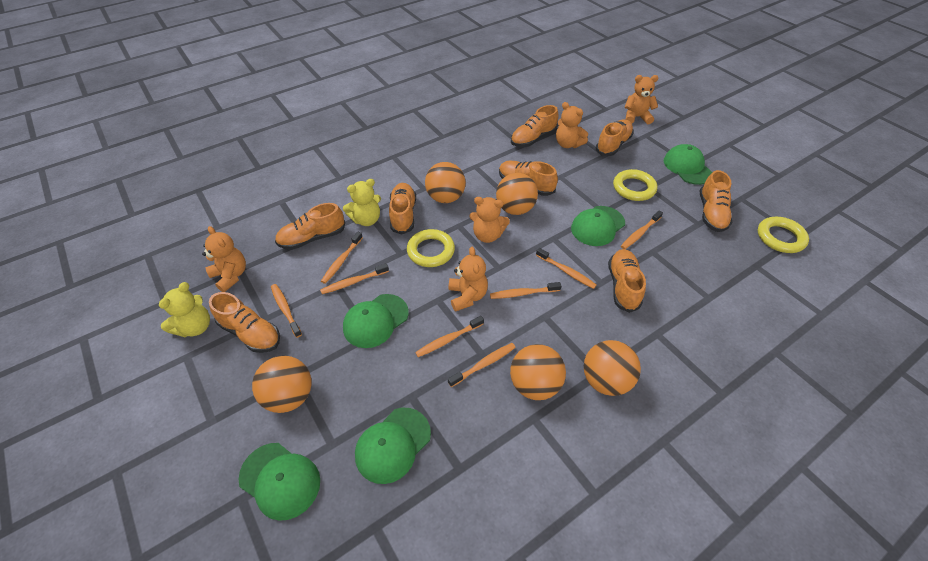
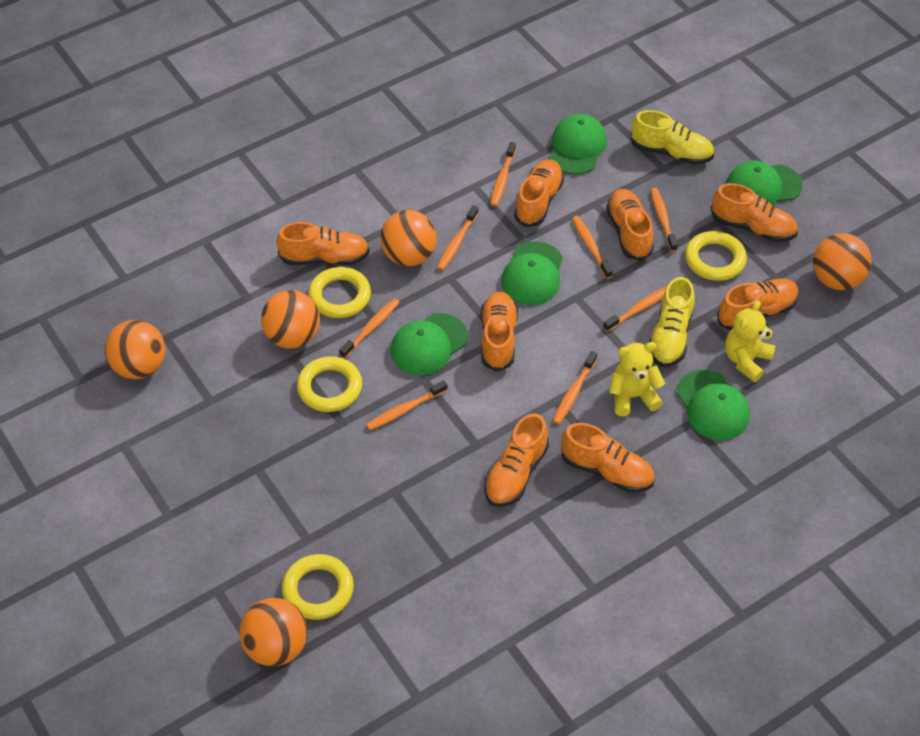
orange teddy bear: 5 -> 0
yellow ring: 3 -> 4
yellow shoe: 0 -> 2

